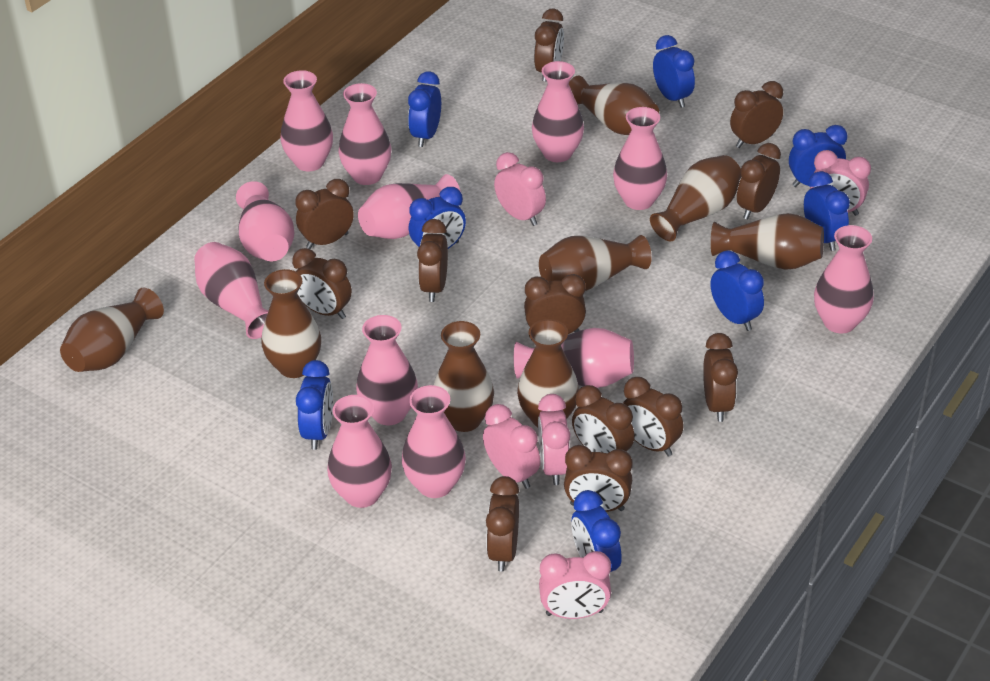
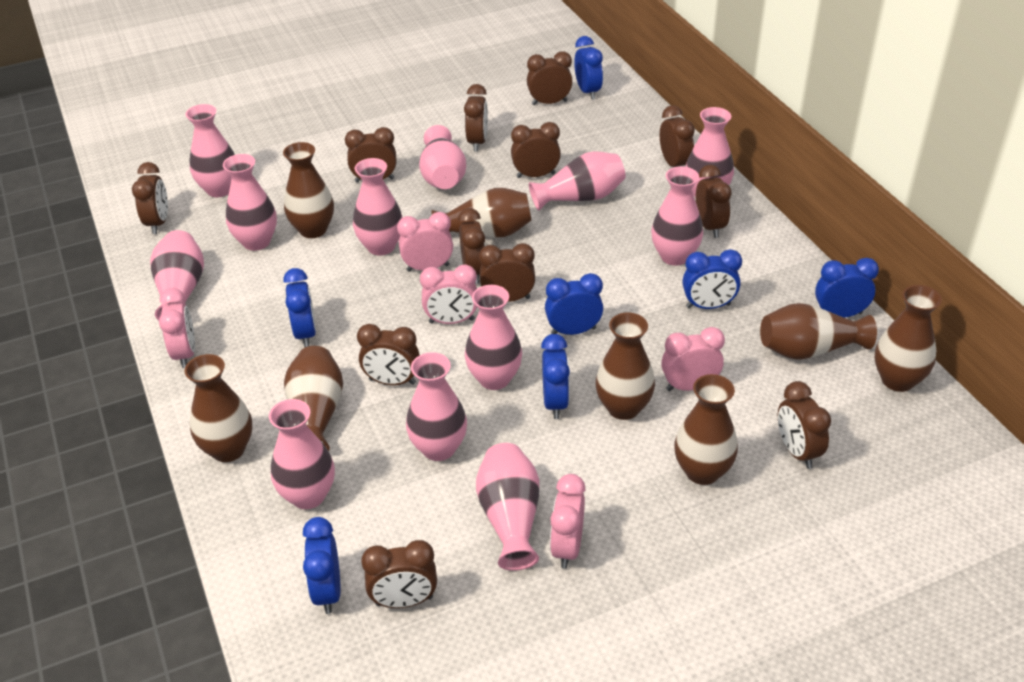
blue clock: 8 -> 7

